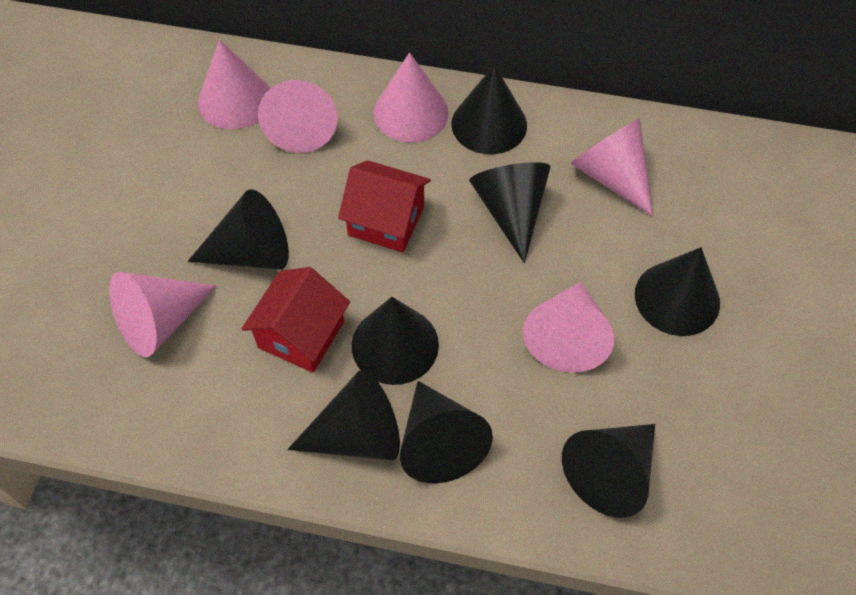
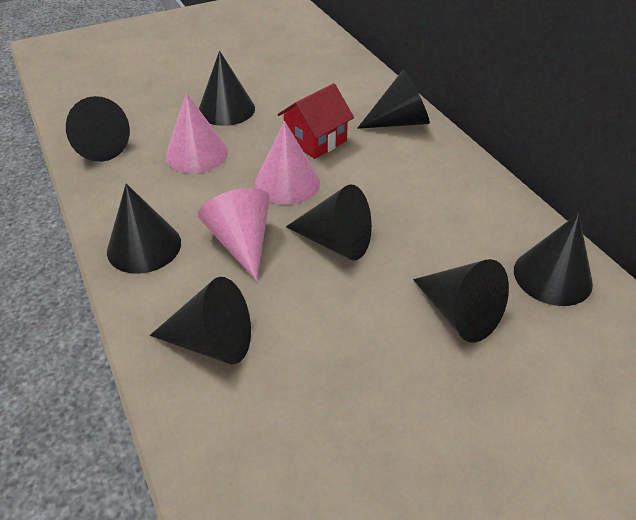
pink cone: 6 -> 3
red house: 2 -> 1

